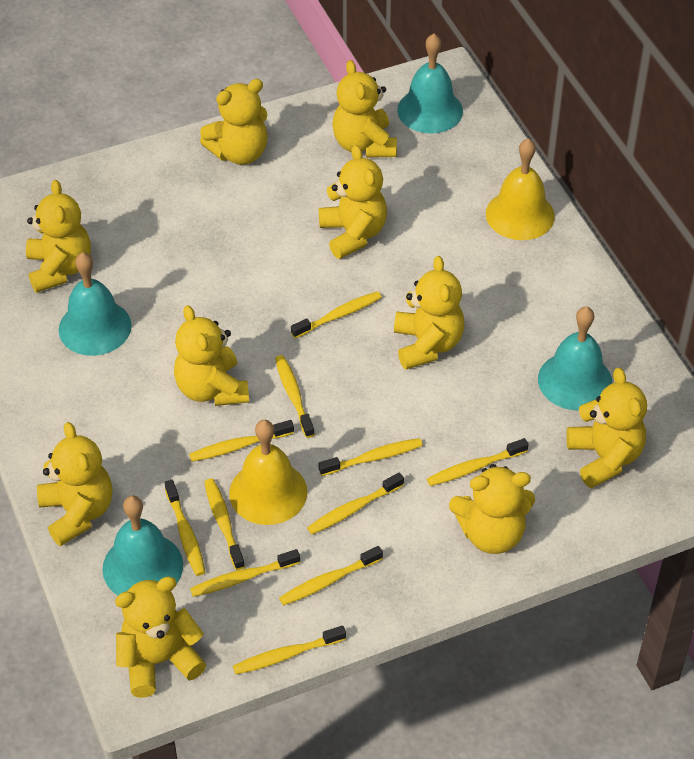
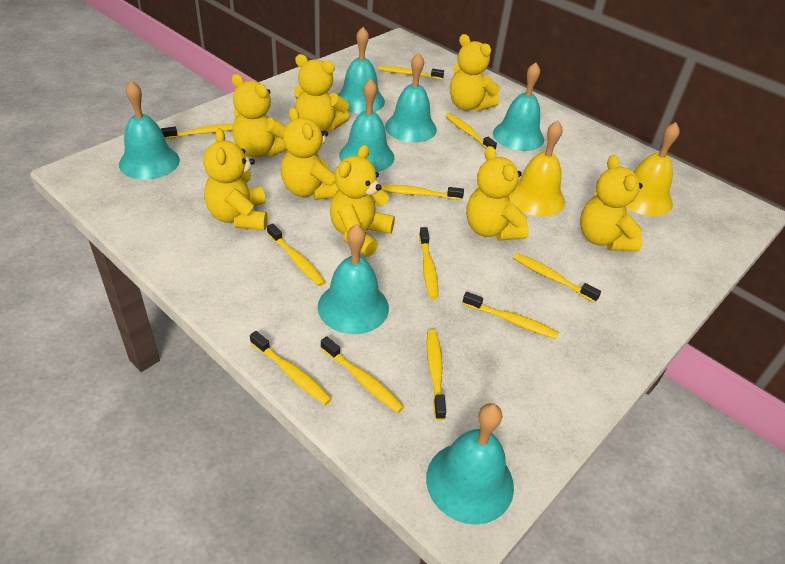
turquoise bell: 4 -> 7
yellow teddy bear: 10 -> 8

